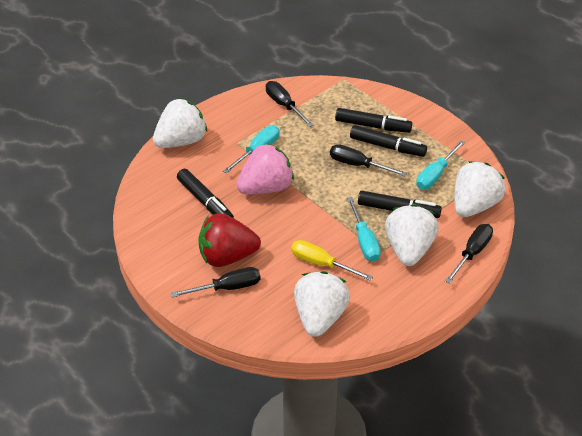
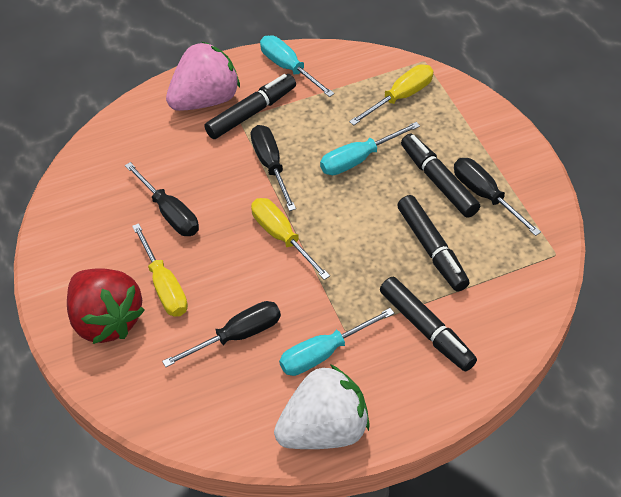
white strawberry: 4 -> 1
yellow screwdriver: 1 -> 3

